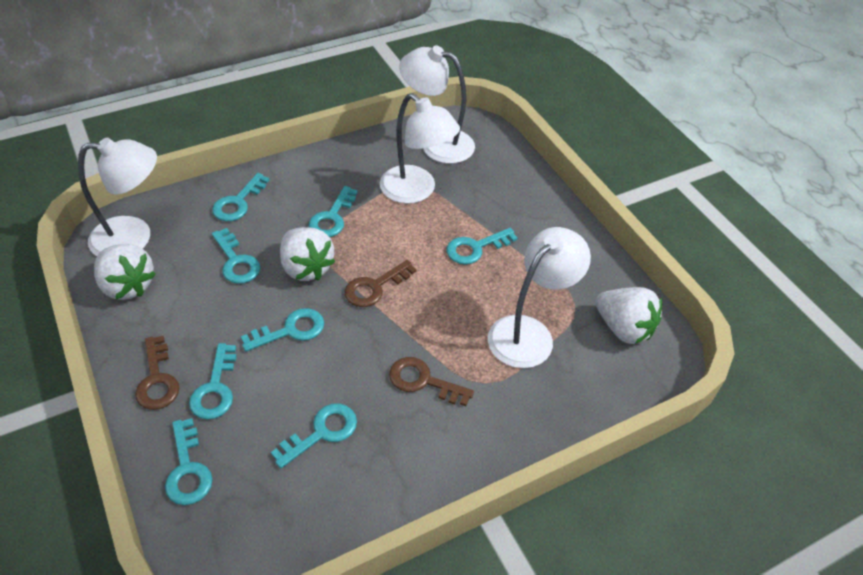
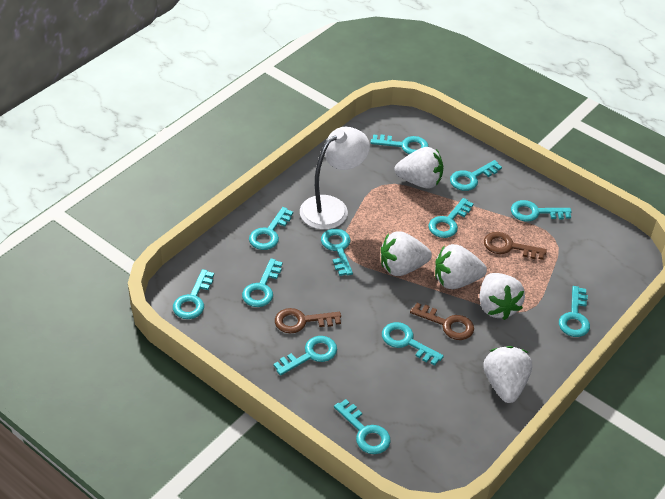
turquoise key: 8 -> 12
white lamp: 4 -> 1
white strawberry: 3 -> 5

